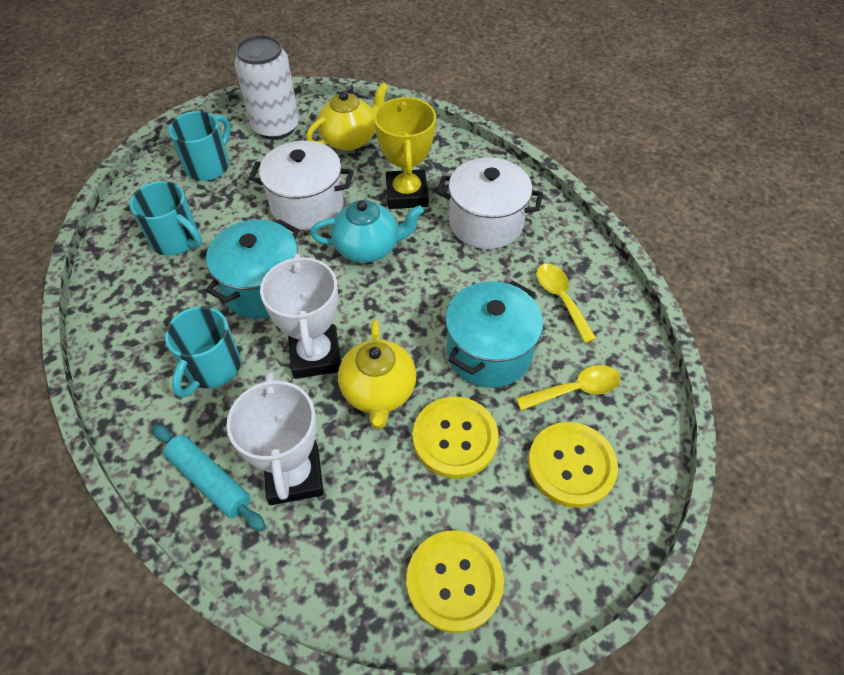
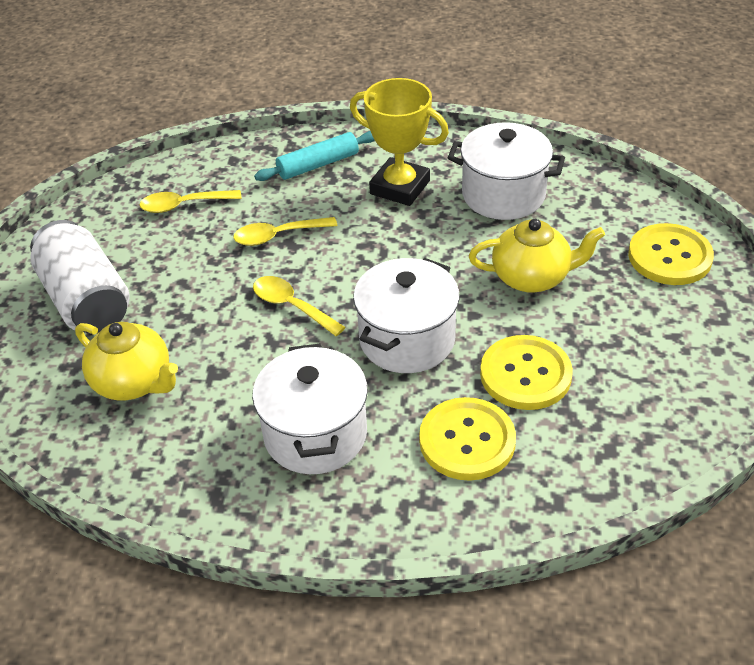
turquoise mug: 3 -> 0
turquoise pot: 2 -> 0
turquoise teapot: 1 -> 0
white pot: 2 -> 3
white trophy: 2 -> 0
yellow spoon: 2 -> 3

